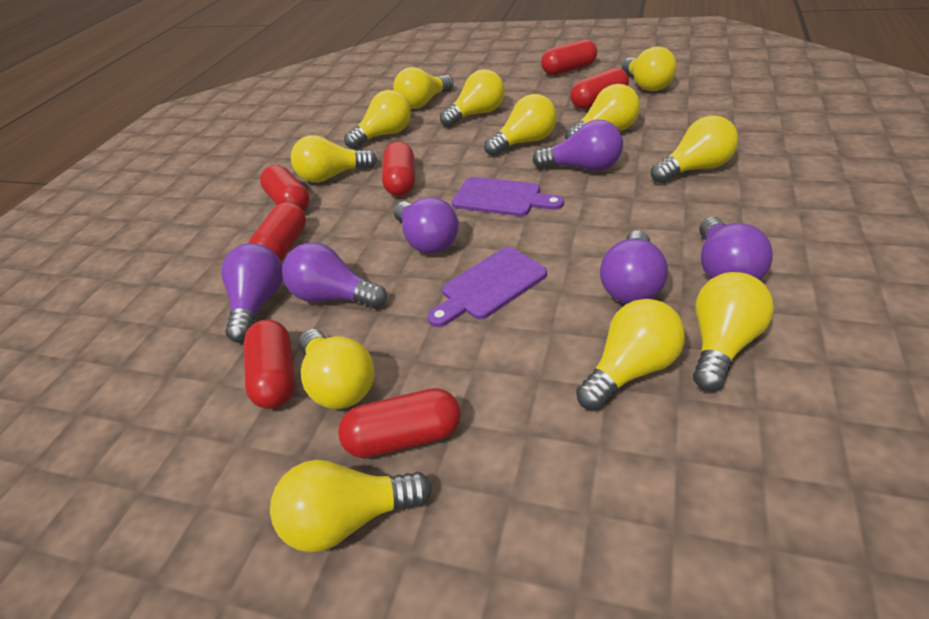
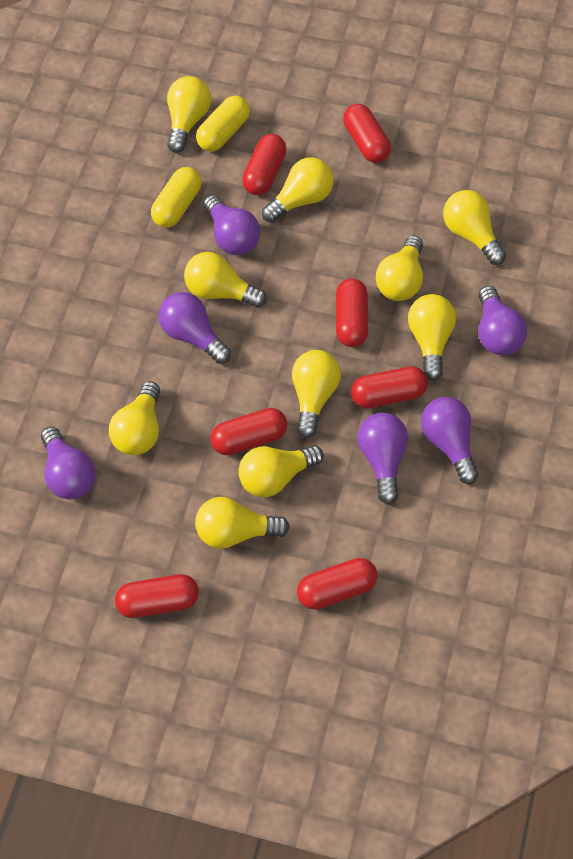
purple cutting board: 2 -> 0
yellow capsule: 0 -> 2
yellow light bulb: 12 -> 10

